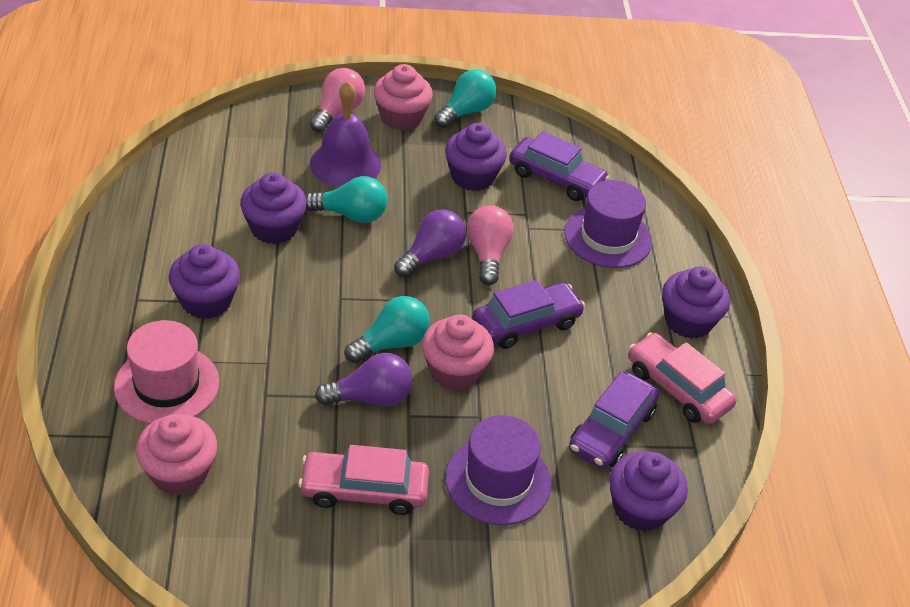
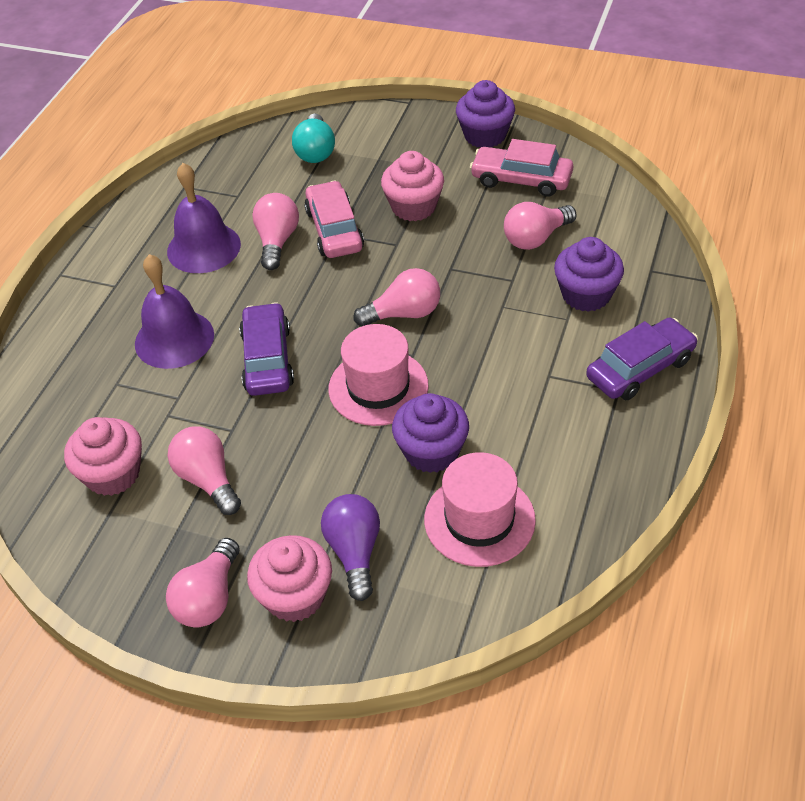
pink hat: 1 -> 2
pink light bulb: 2 -> 5
purple bell: 1 -> 2
purple car: 3 -> 2
purple cupcake: 5 -> 3
purple hat: 2 -> 0
purple light bulb: 2 -> 1
turquoise light bulb: 3 -> 1

